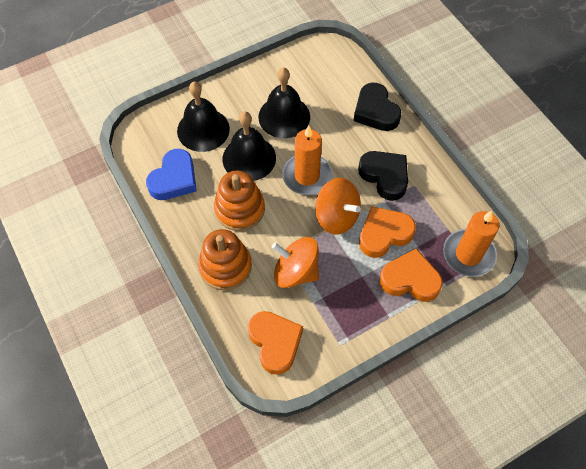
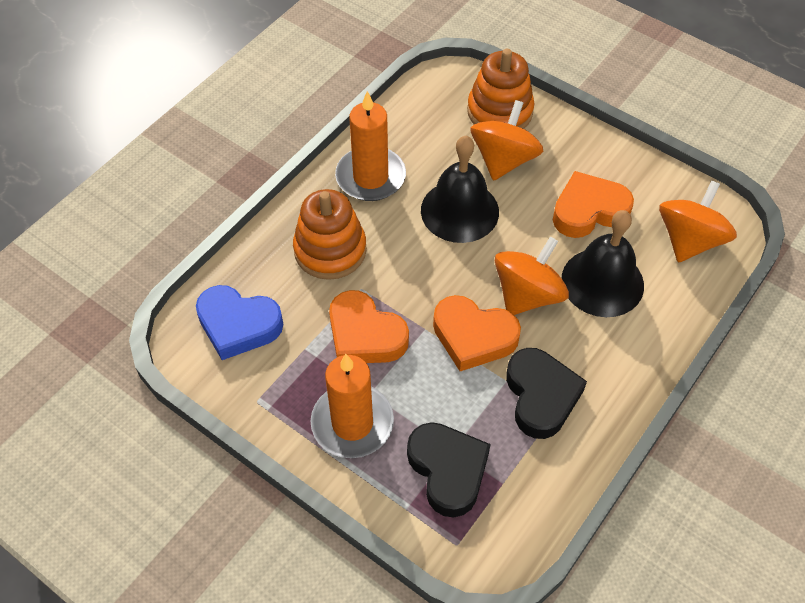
black bell: 3 -> 2
orange spinning top: 2 -> 3

